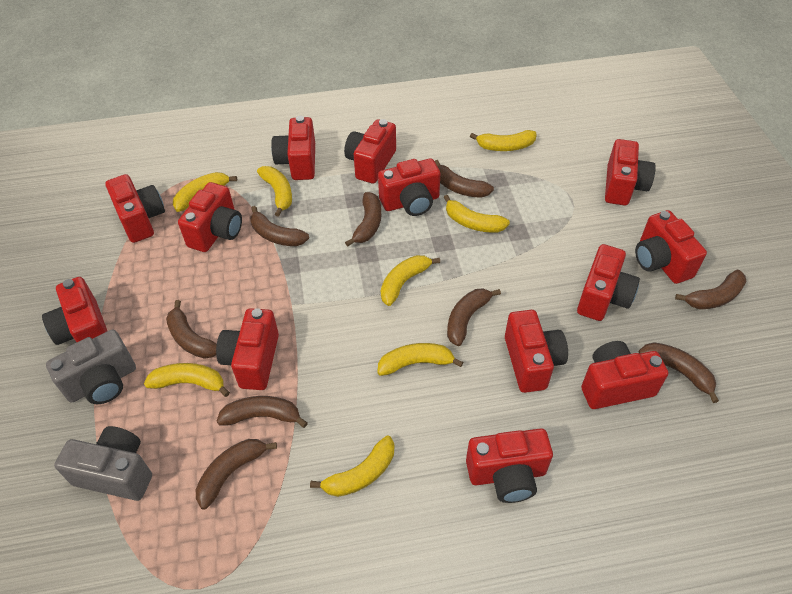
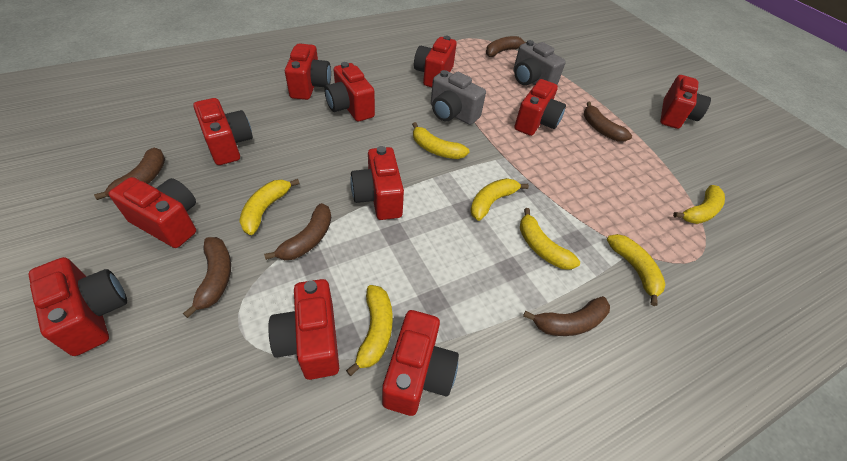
brown banana: 9 -> 6
red camera: 13 -> 11
yellow banana: 8 -> 7

